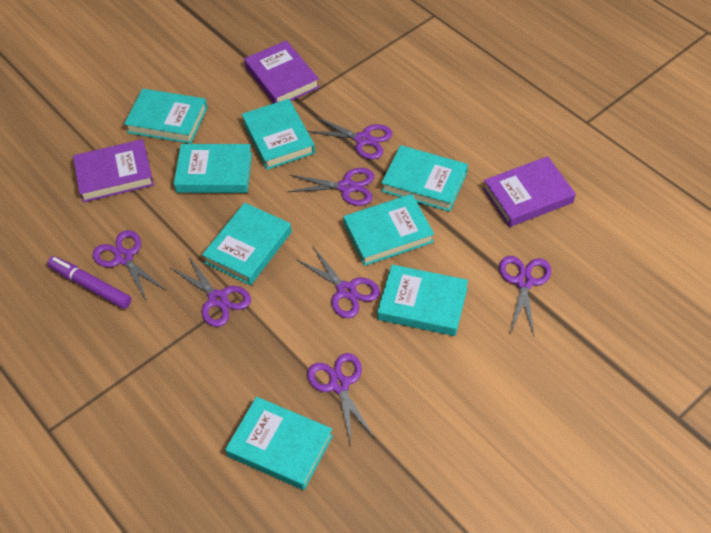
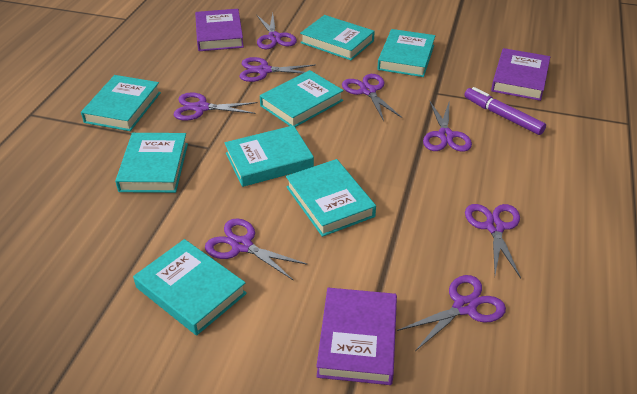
purple scissors: 7 -> 8

